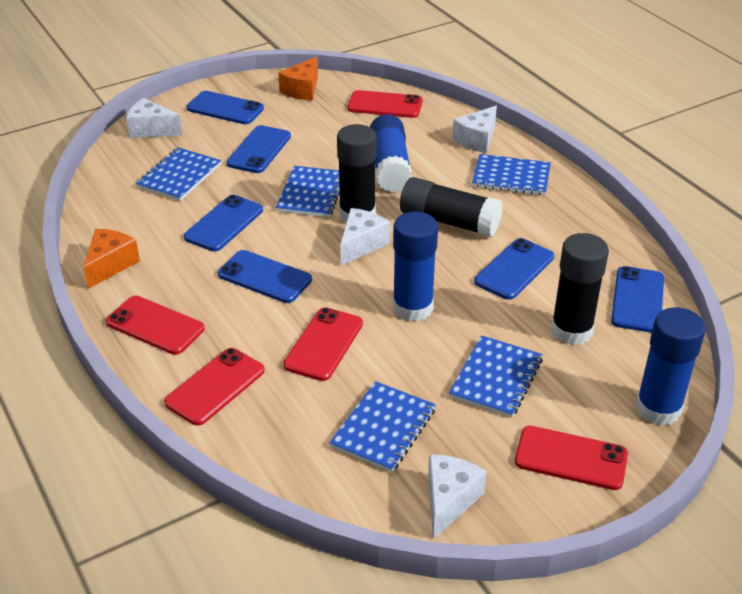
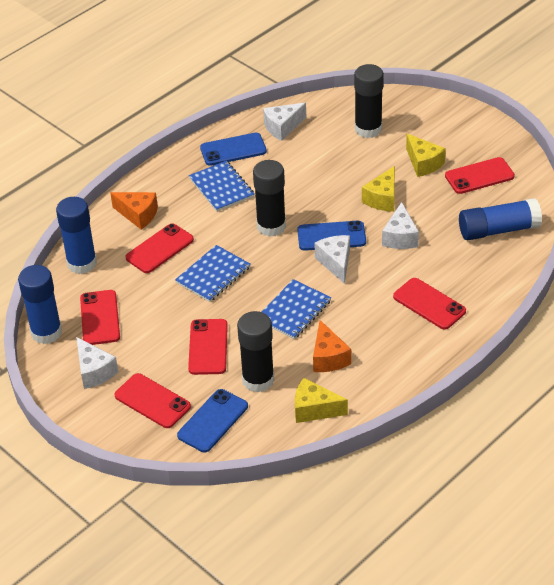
blue notebook: 5 -> 3
blue phone: 6 -> 3
red phone: 5 -> 6
yellow cheese: 0 -> 3

